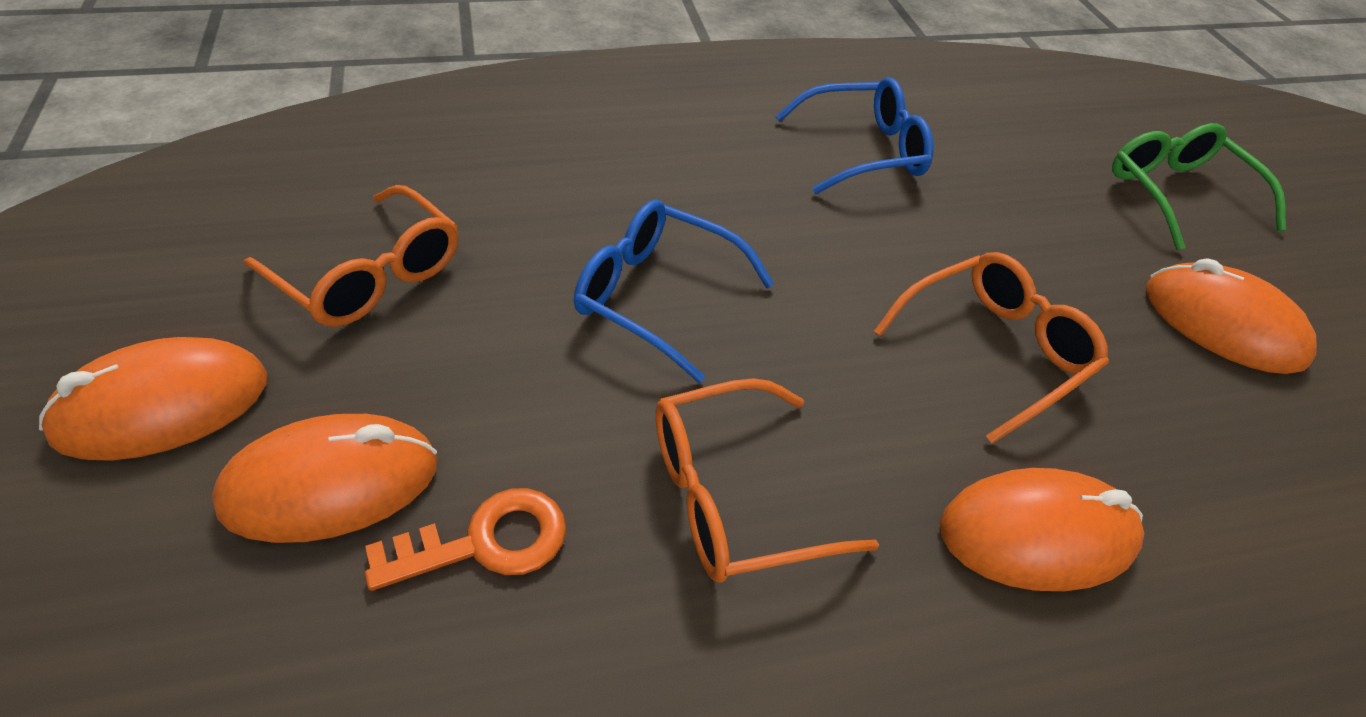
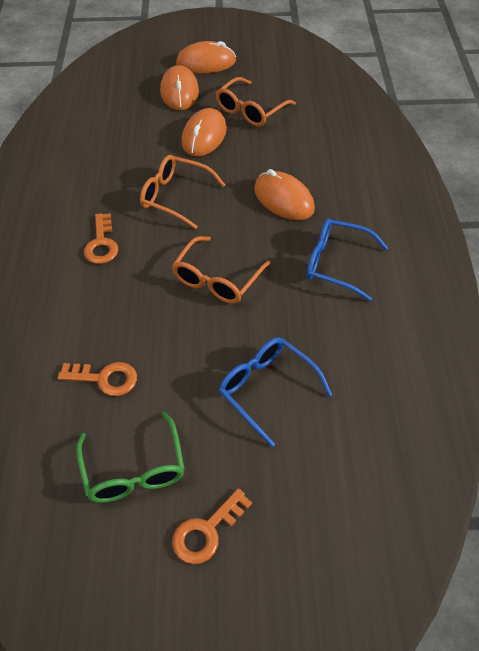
orange key: 1 -> 3

